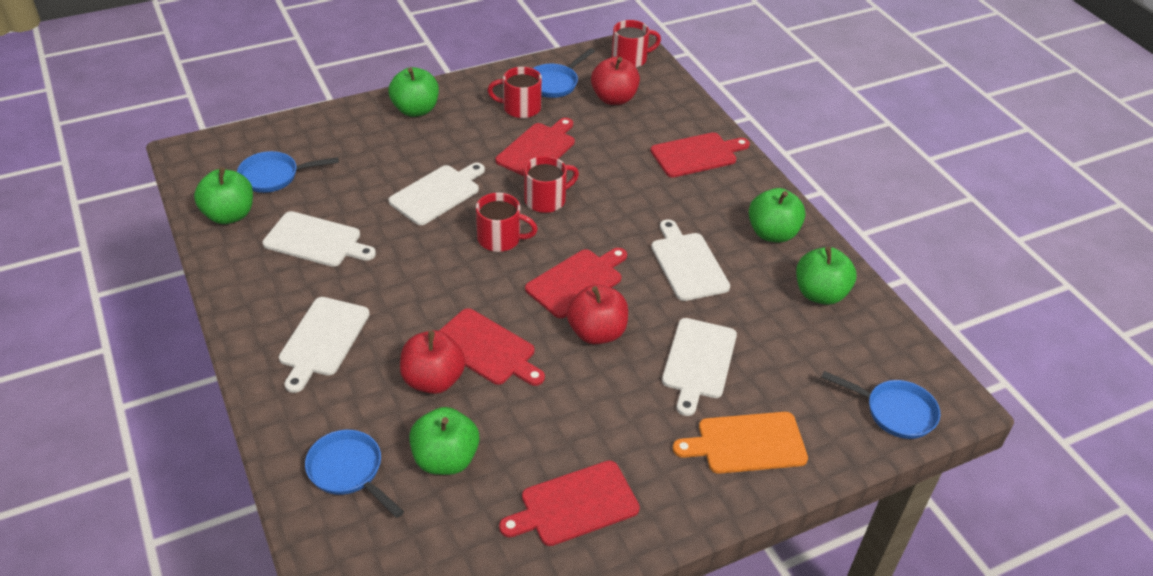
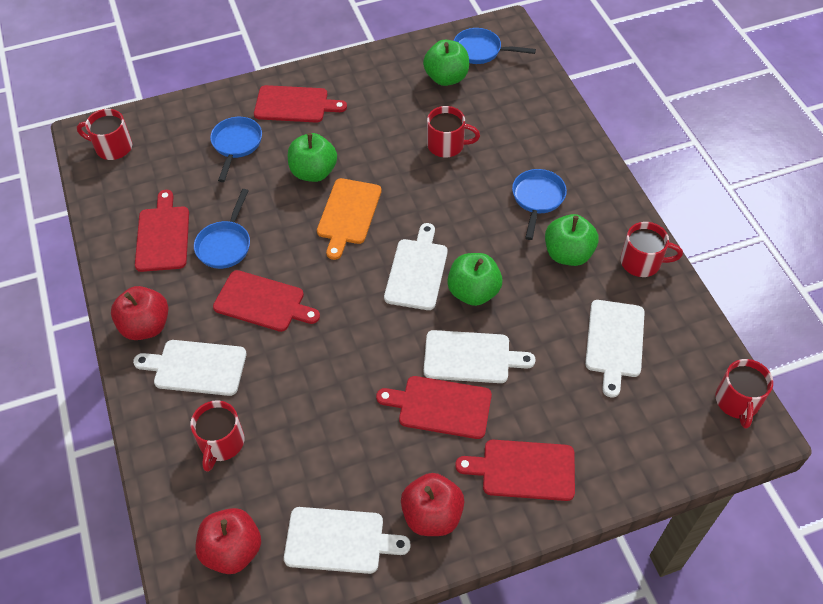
green apple: 5 -> 4
red mug: 4 -> 5

